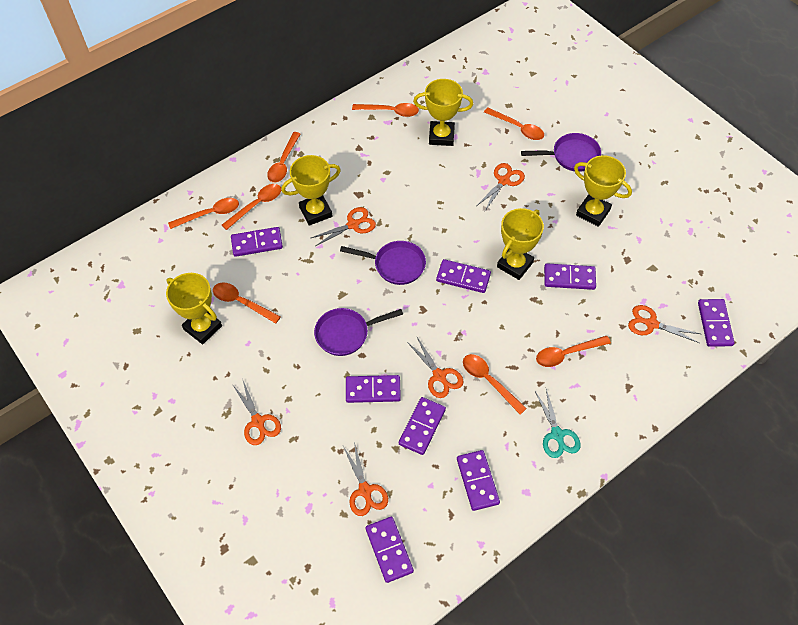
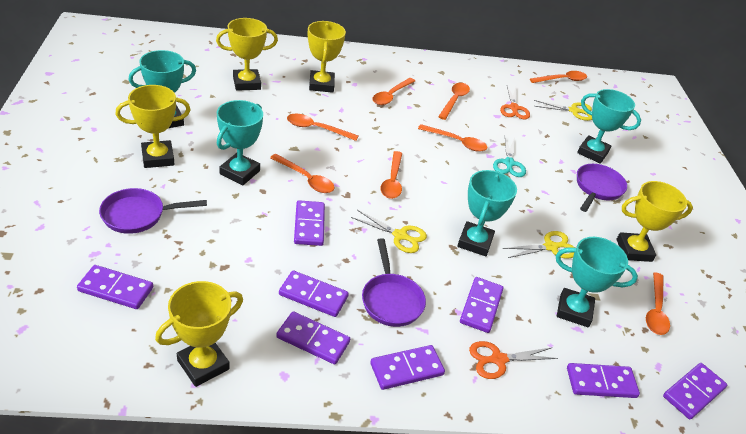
orange scissors: 6 -> 2
turquoise trophy: 0 -> 5
yellow scissors: 0 -> 3

